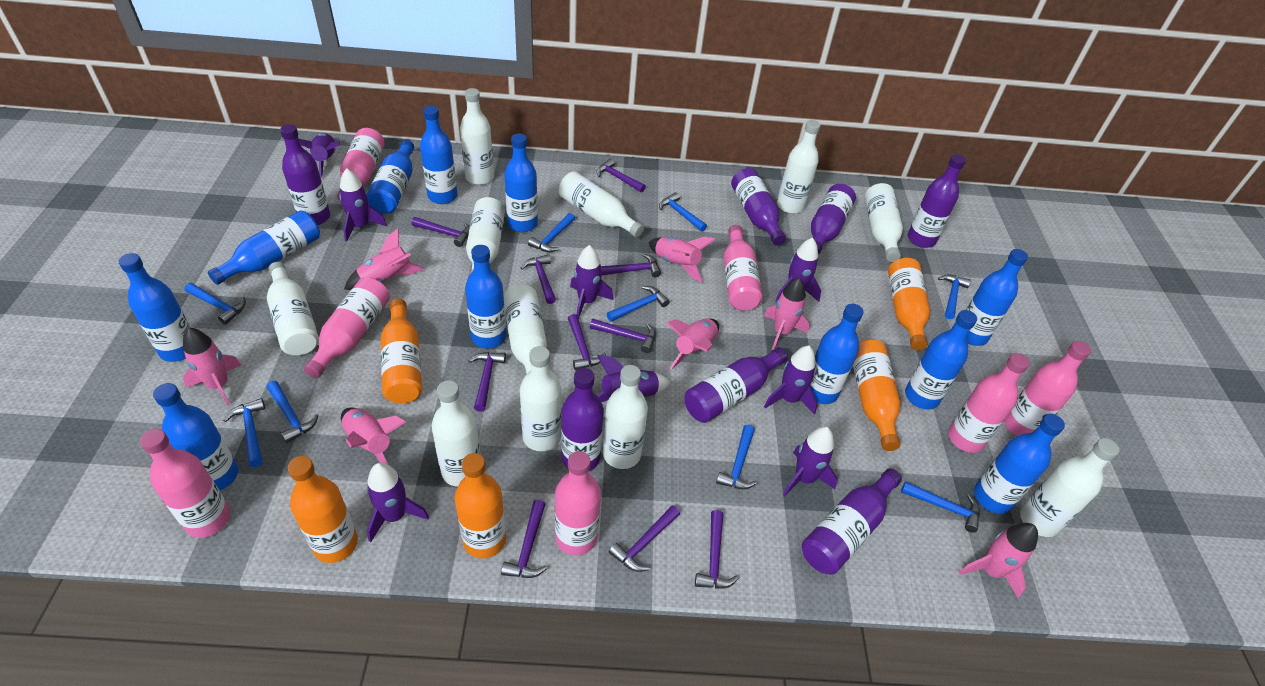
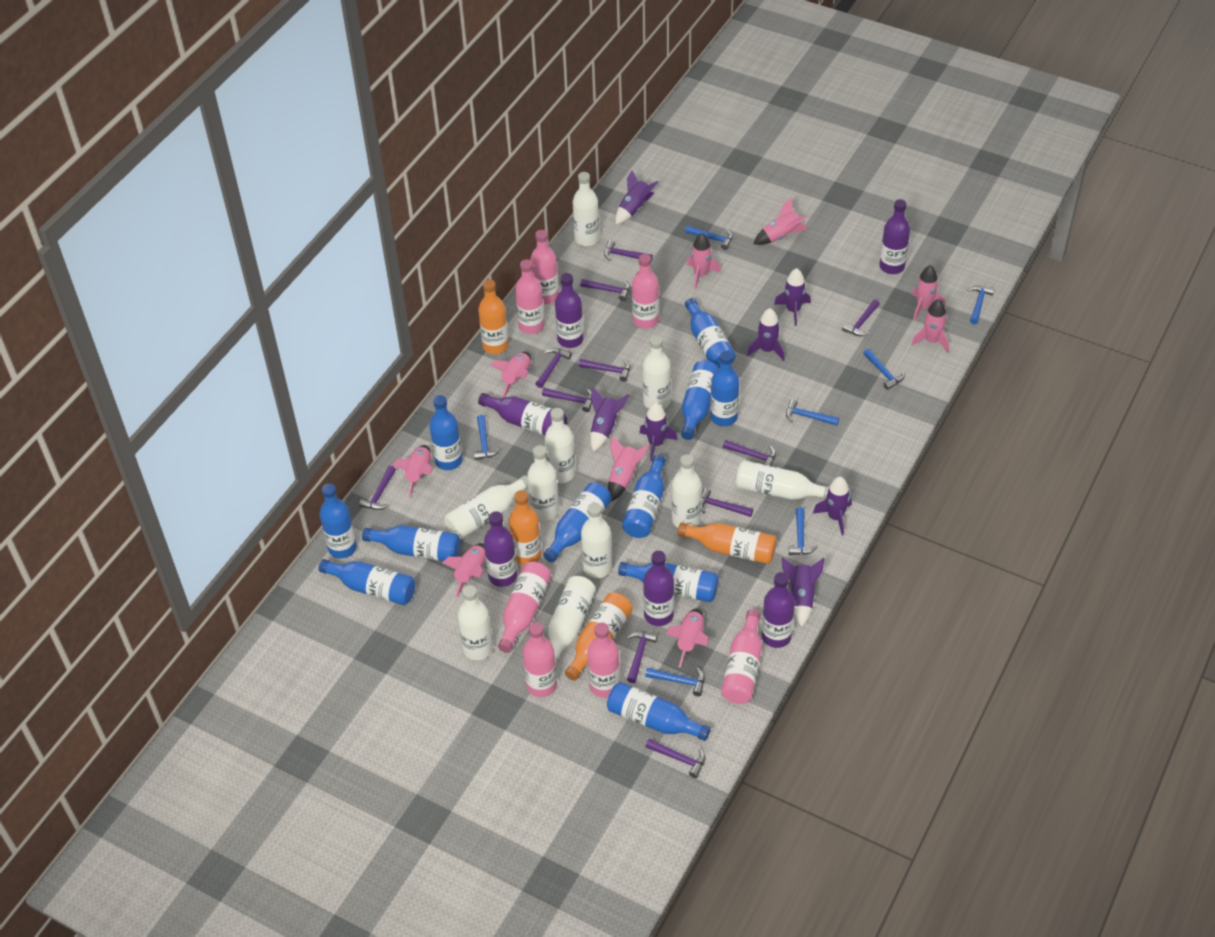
blue hammer: 9 -> 7
orange bottle: 5 -> 4
pink rocket: 7 -> 9
purple bottle: 7 -> 6
purple hammer: 10 -> 11
purple rocket: 8 -> 7
white bottle: 11 -> 10

